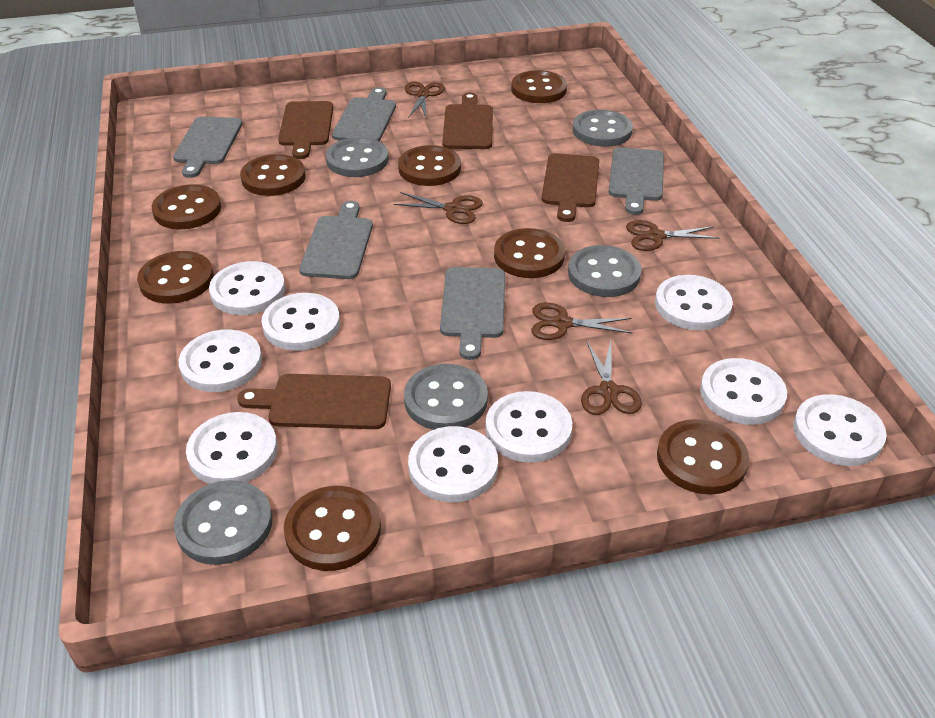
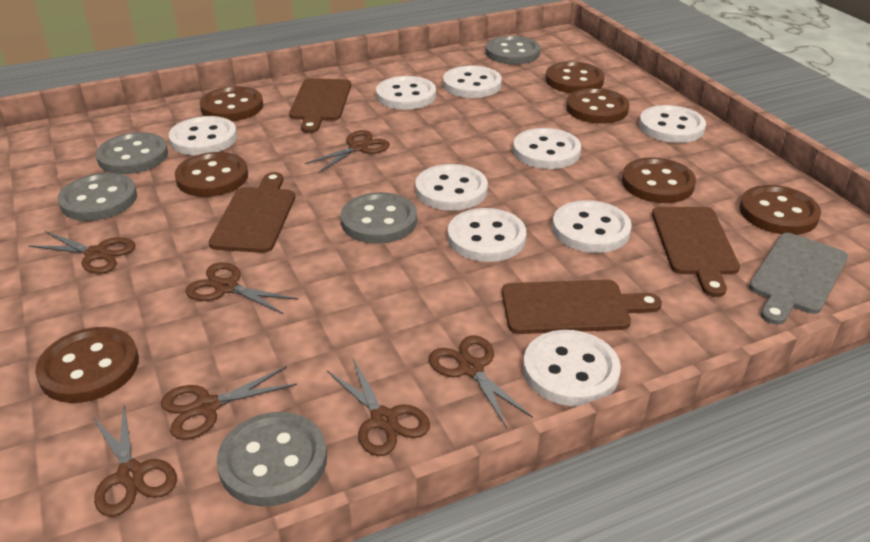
brown button: 8 -> 7
brown scissors: 5 -> 7
grey cutting board: 5 -> 1

